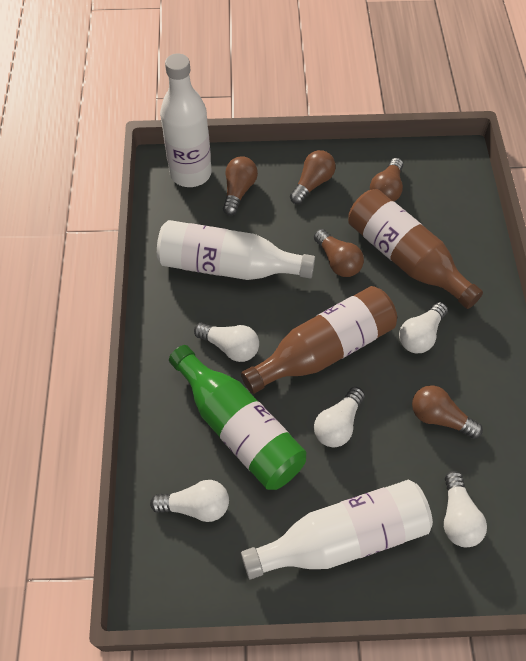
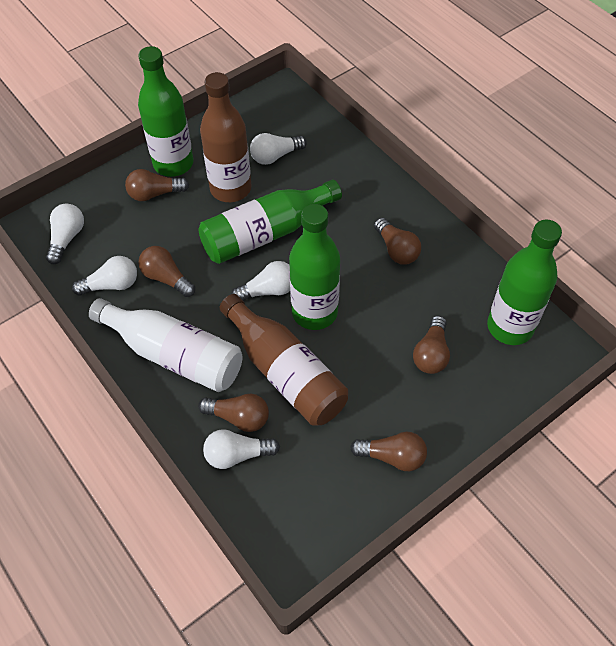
brown light bulb: 5 -> 6
green bottle: 1 -> 4
white bottle: 3 -> 1

